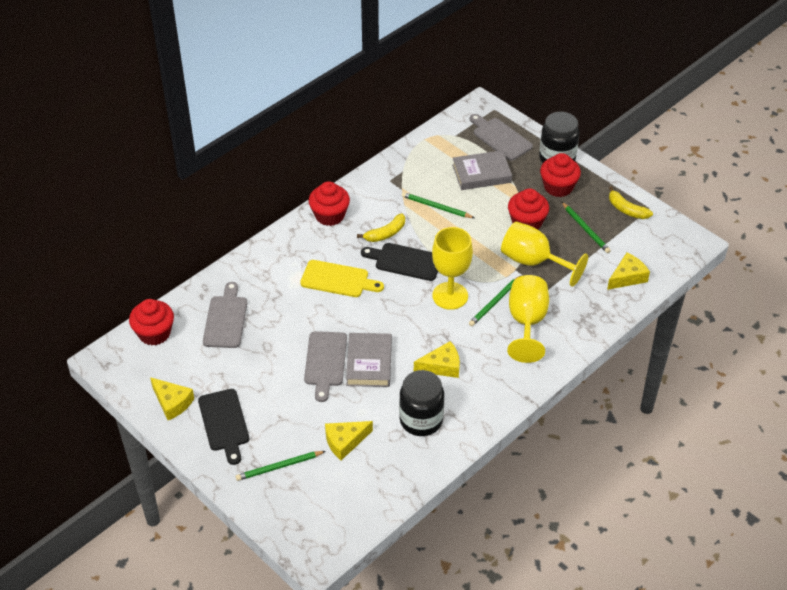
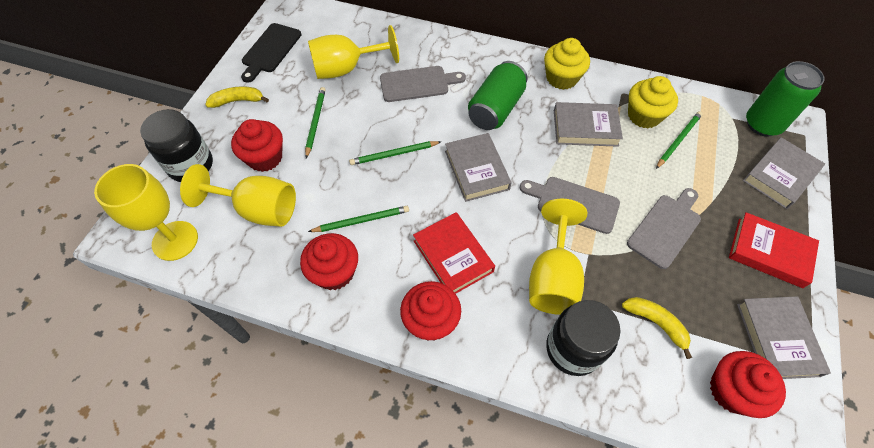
black cutting board: 2 -> 1
green can: 0 -> 2
grey book: 2 -> 4
red book: 0 -> 2
yellow cheese: 4 -> 0
yellow cupcake: 0 -> 2
yellow cutting board: 1 -> 0
yellow goblet: 3 -> 4

